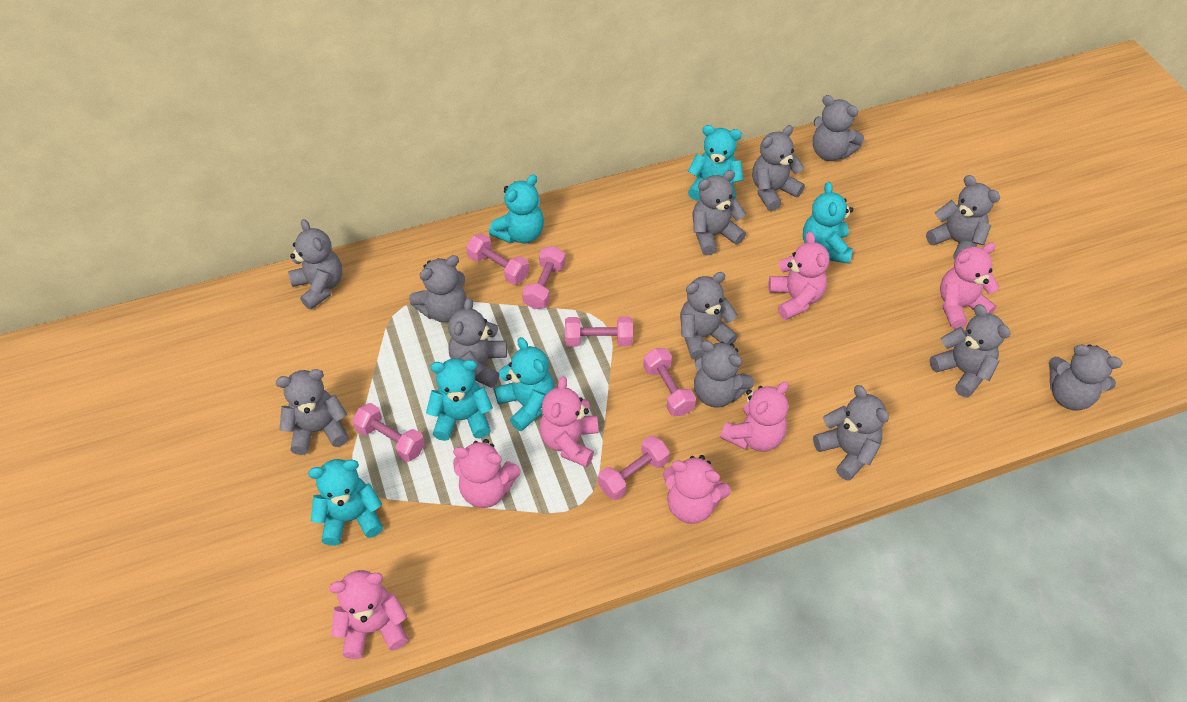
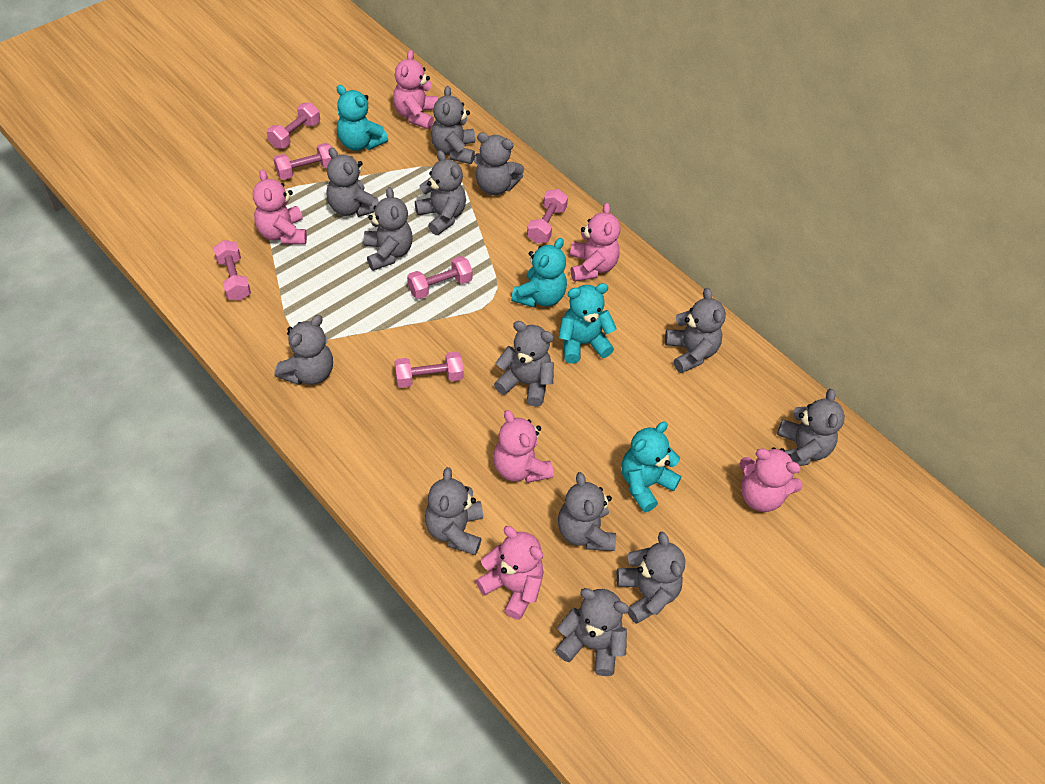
pink teddy bear: 7 -> 6
turquoise teddy bear: 6 -> 4

